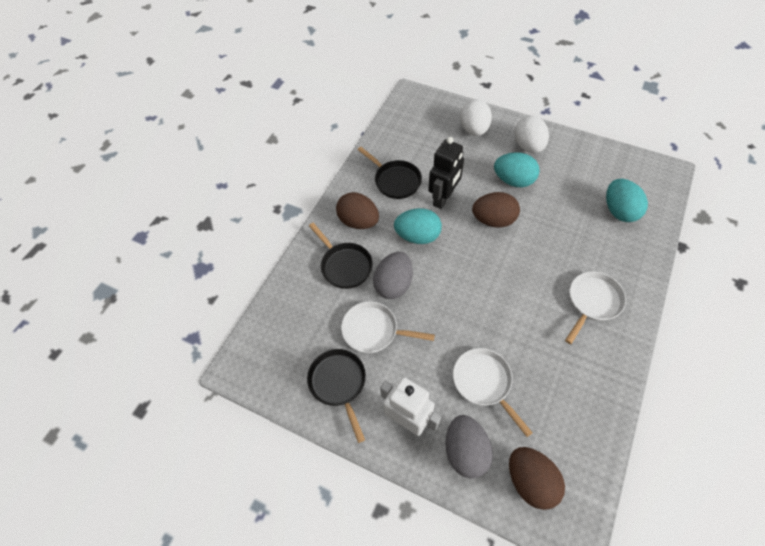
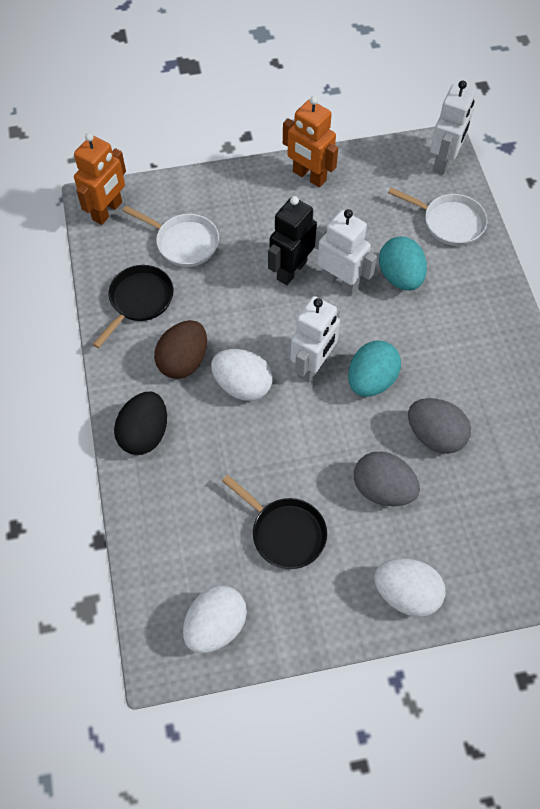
black egg: 0 -> 1
black pan: 3 -> 2
brown egg: 3 -> 1
orange robot: 0 -> 2
turquoise egg: 3 -> 2
white egg: 2 -> 3
white pan: 3 -> 2
white robot: 1 -> 3

